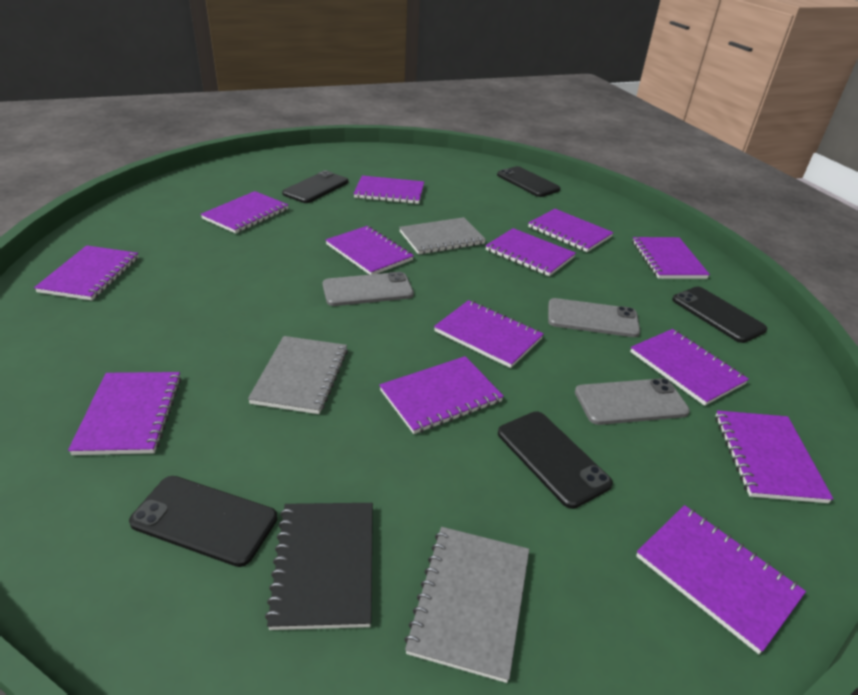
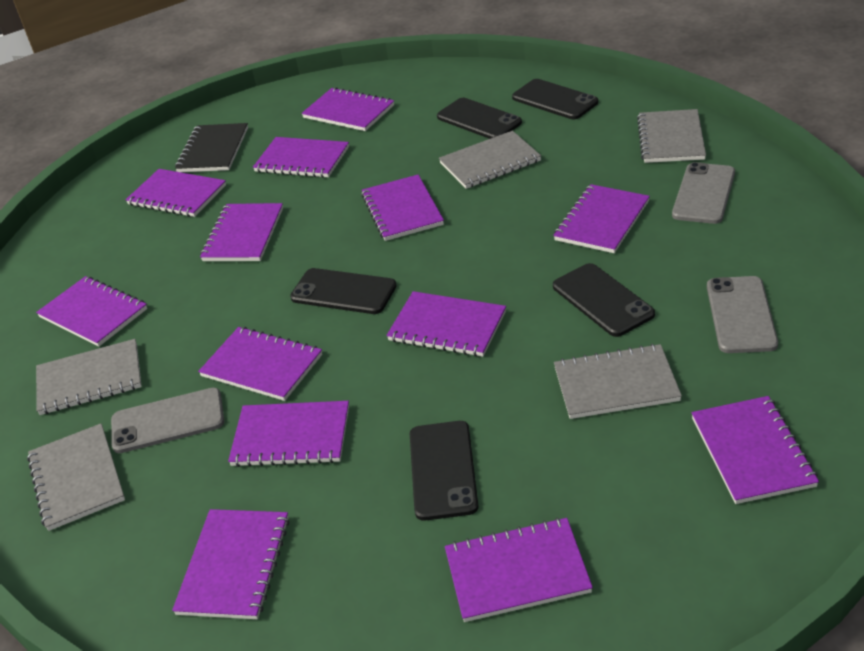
grey notebook: 3 -> 5

